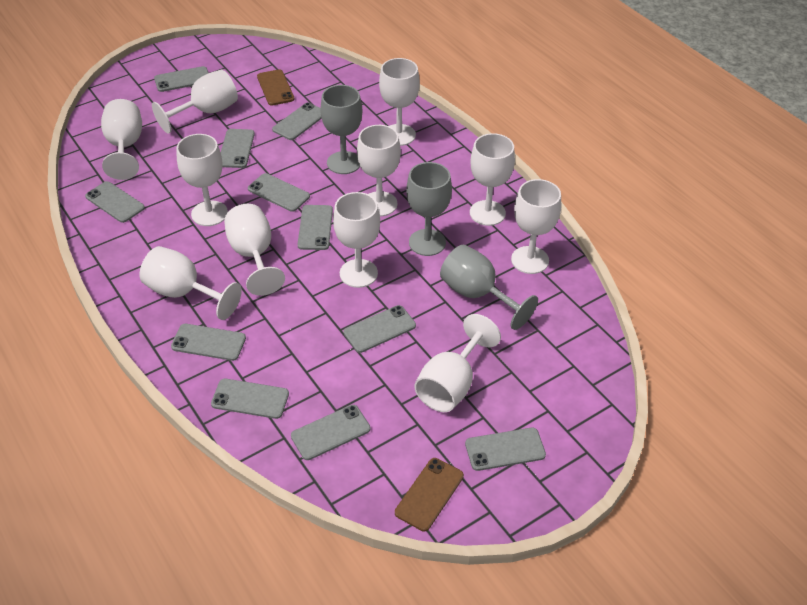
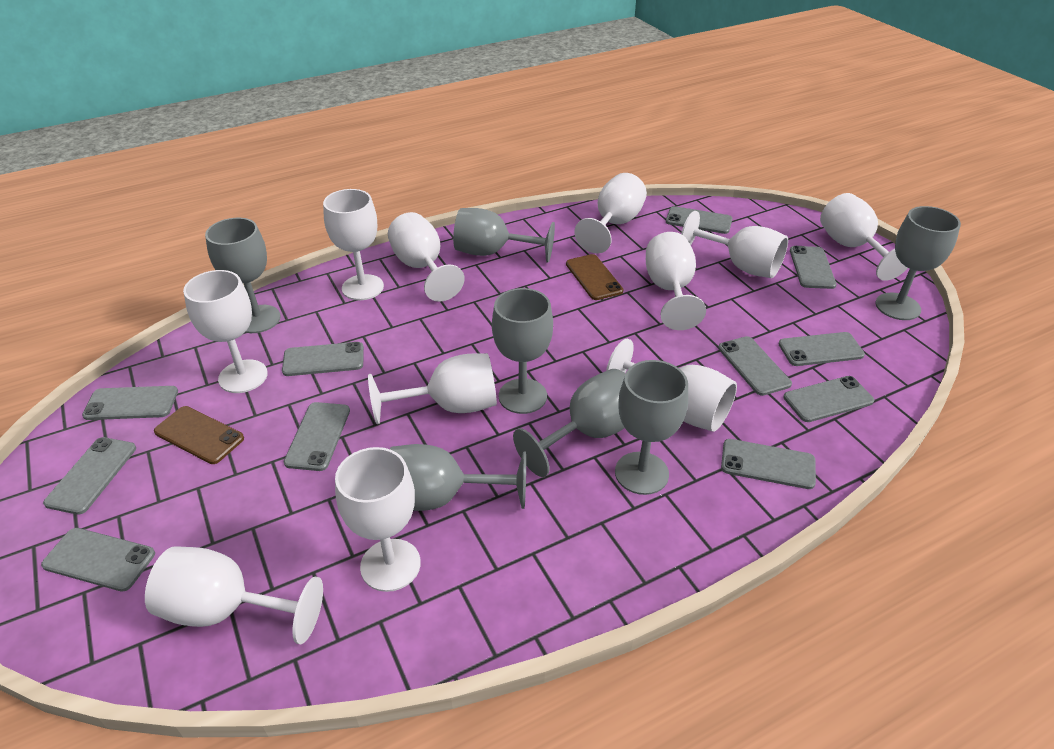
grey goblet: 3 -> 7

